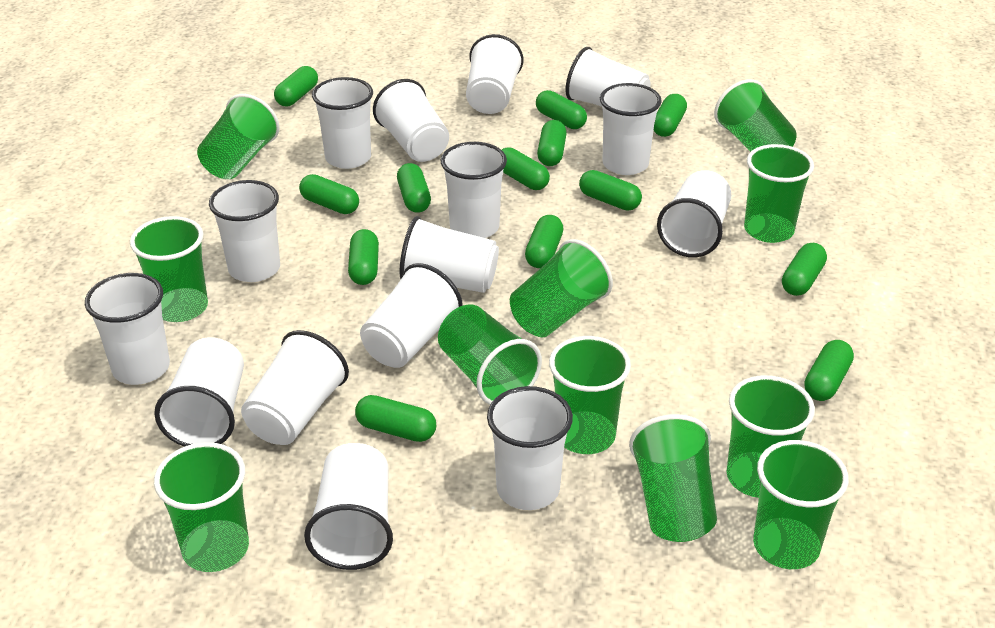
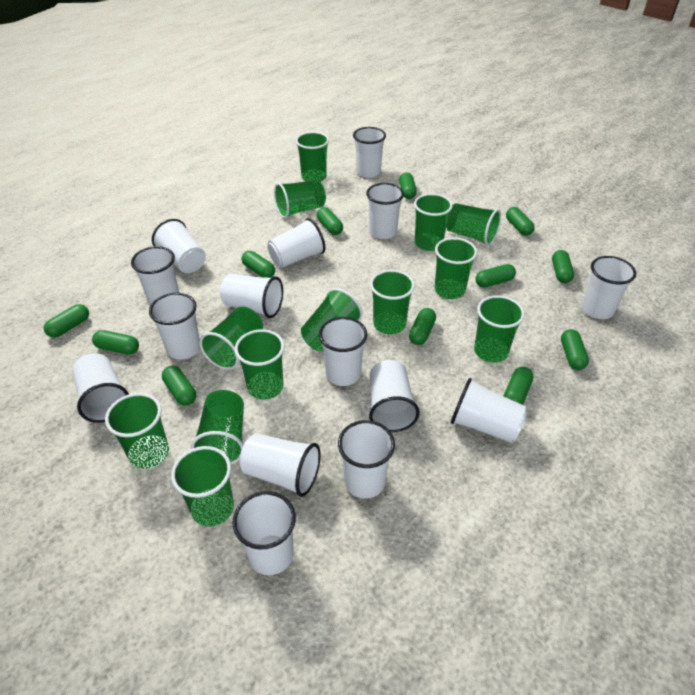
green capsule: 13 -> 12
green cup: 11 -> 13

